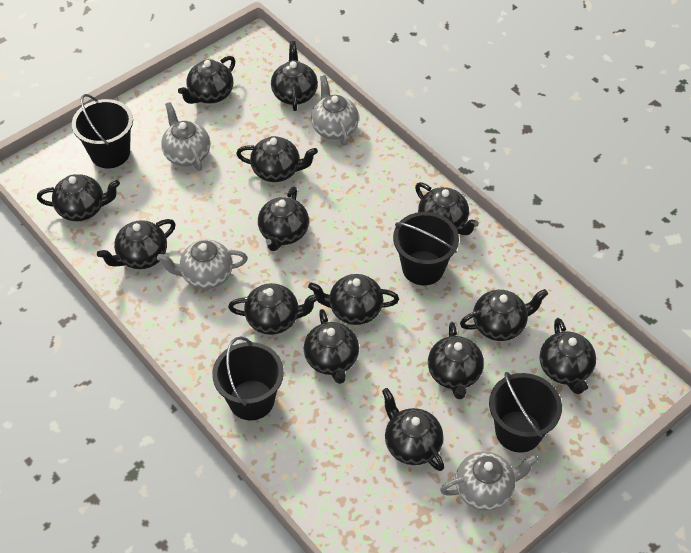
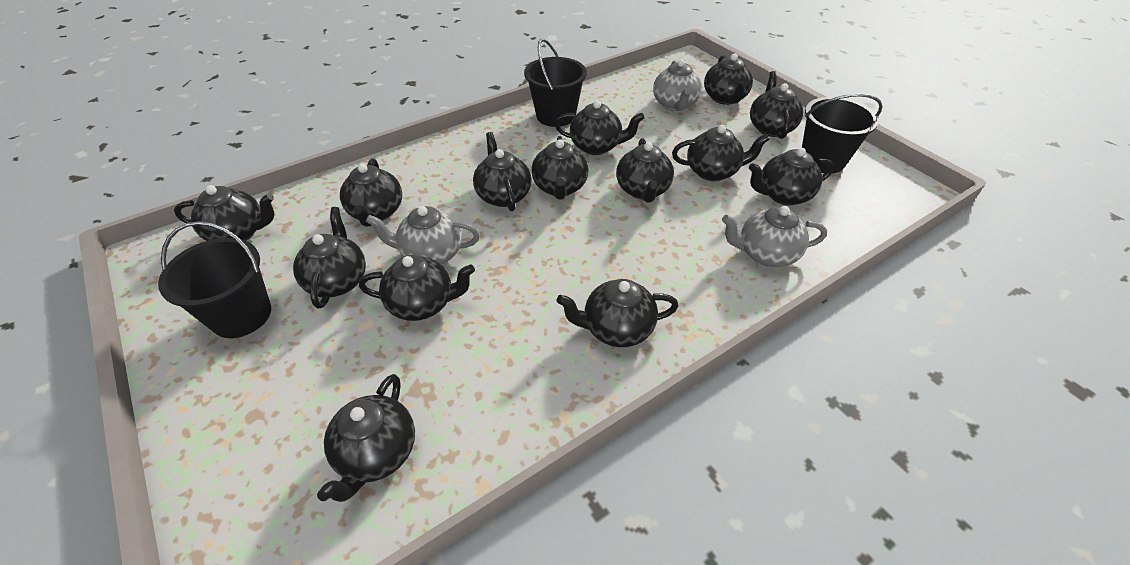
black bucket: 4 -> 3
grey teapot: 4 -> 3

